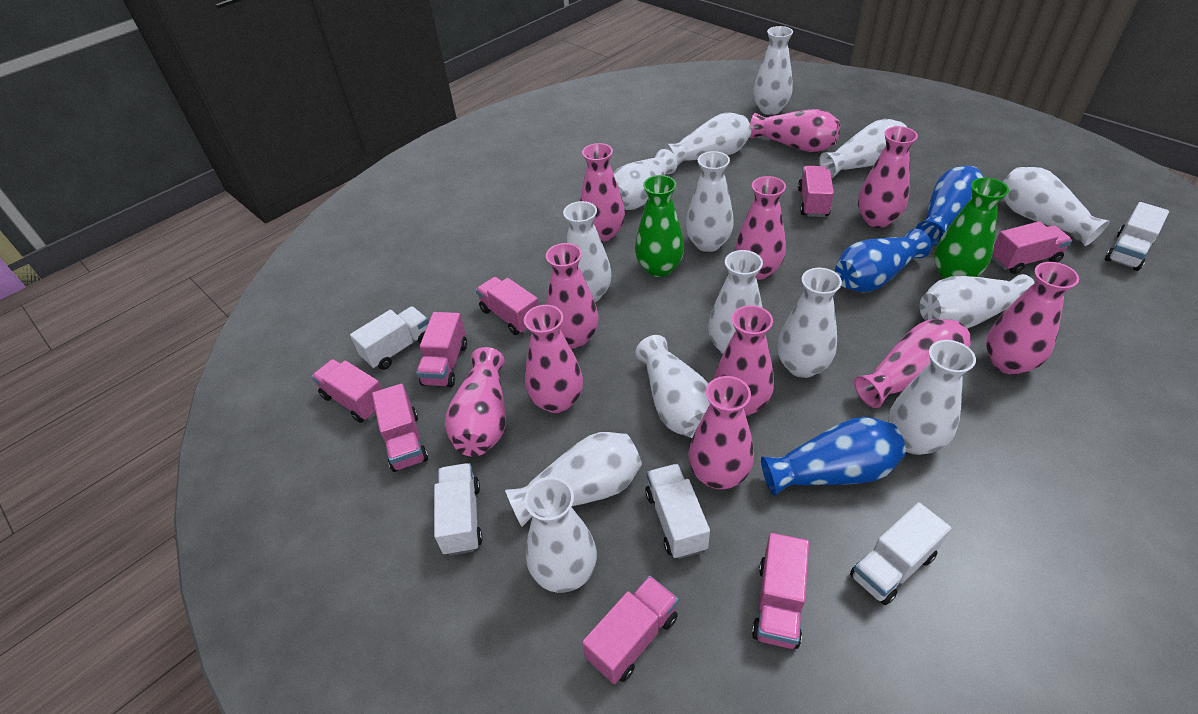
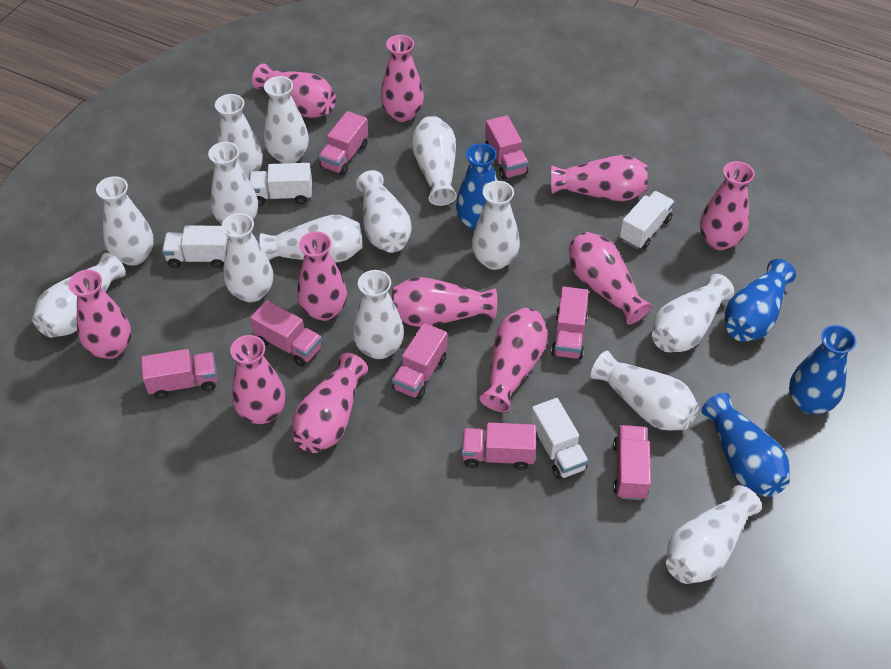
blue vase: 3 -> 4
green vase: 2 -> 0
white truck: 5 -> 4

